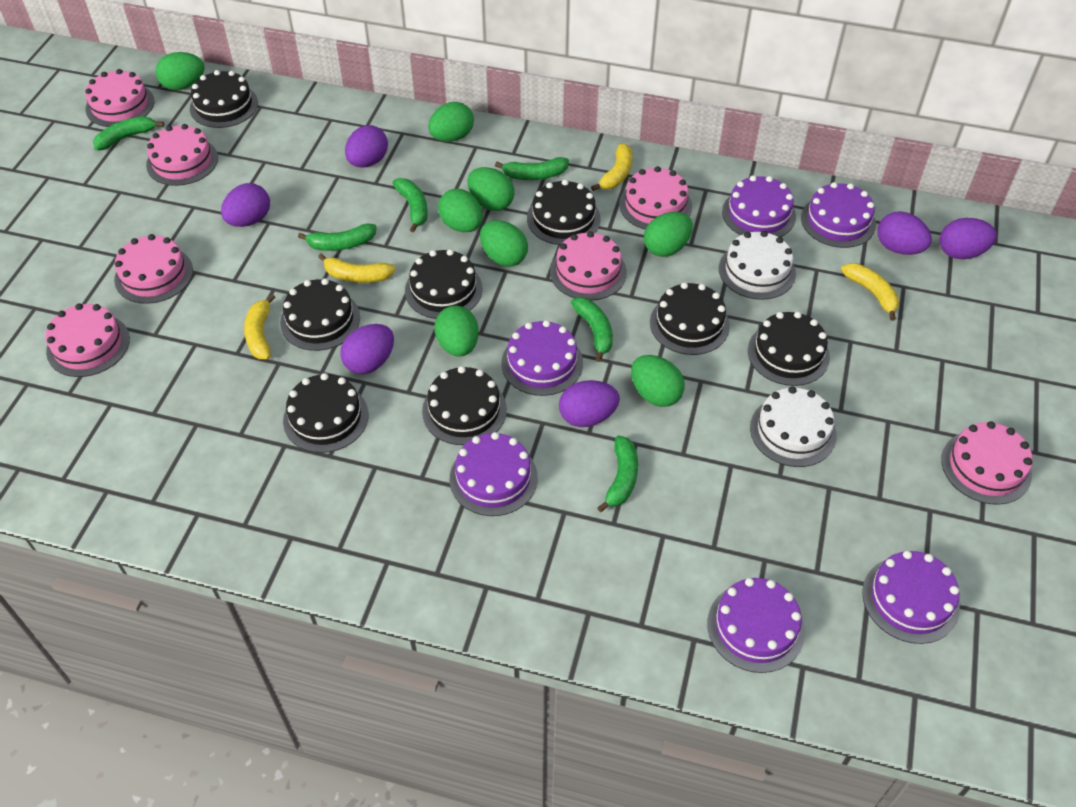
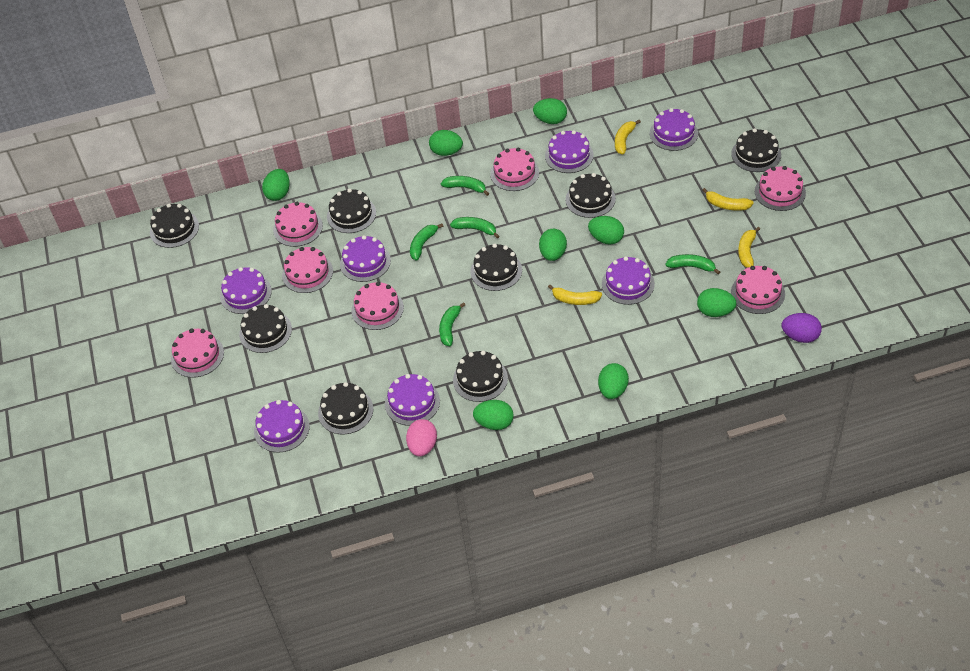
green banana: 6 -> 5
pink egg: 0 -> 1
purple cake: 6 -> 7
purple egg: 6 -> 1
white cake: 2 -> 0

